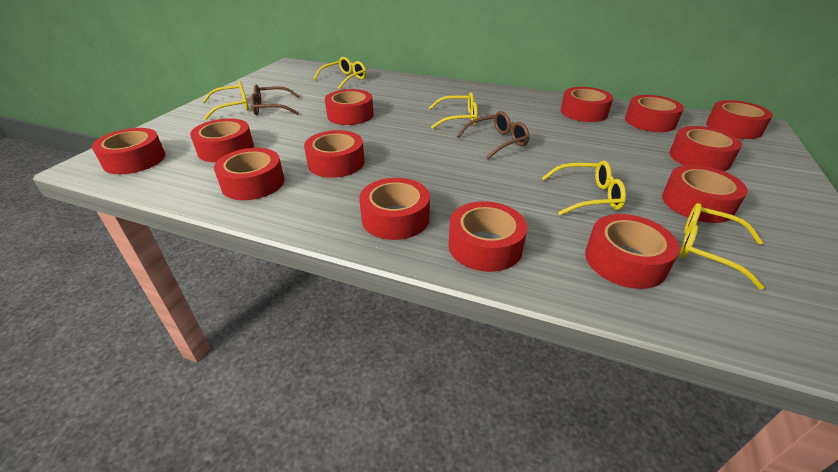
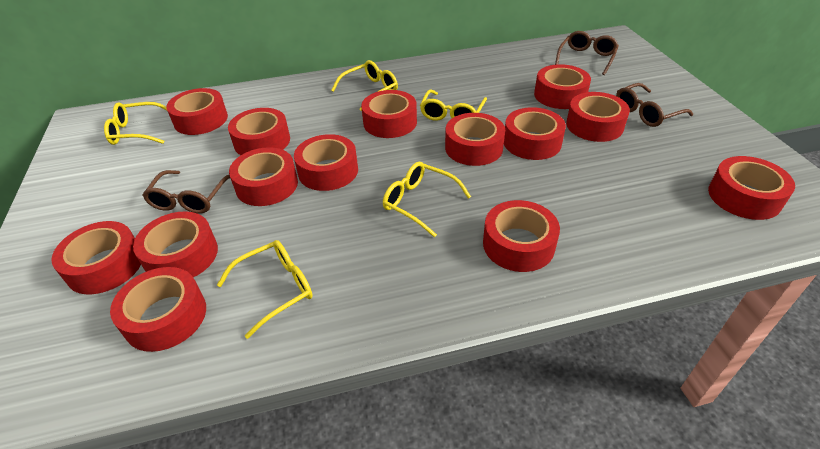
brown glasses: 2 -> 3
red tape: 13 -> 14

